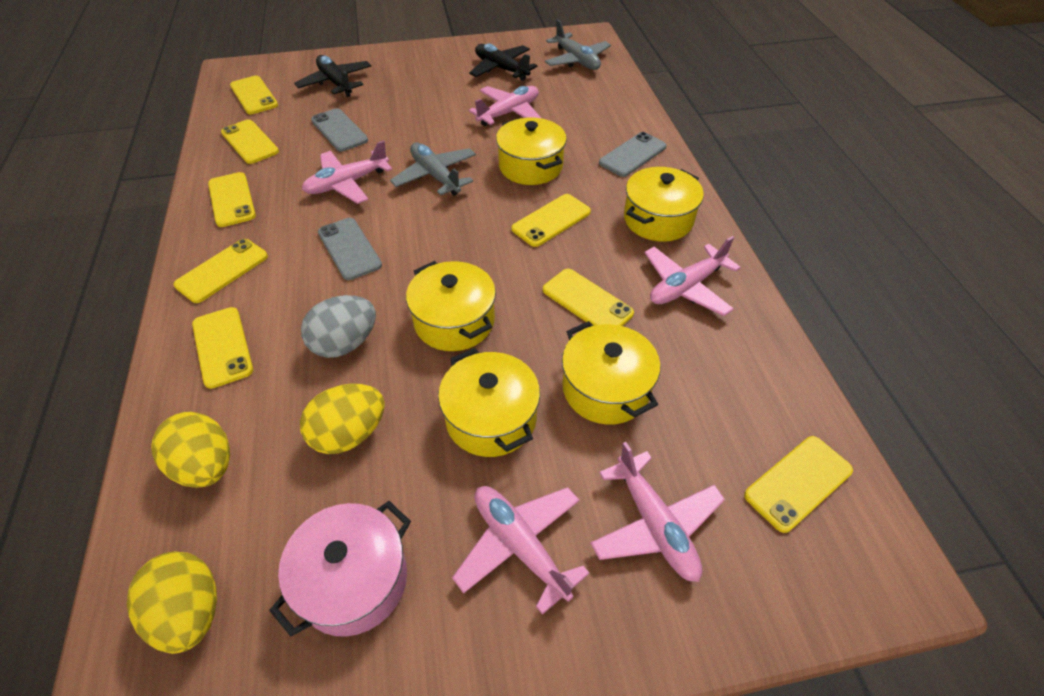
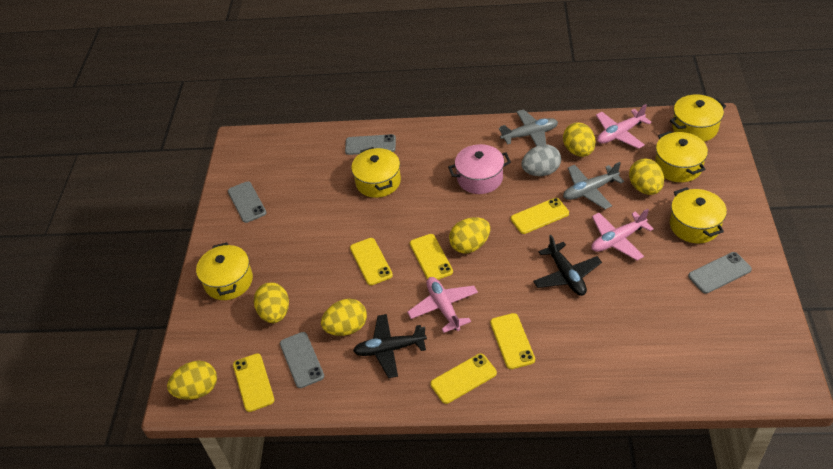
grey phone: 3 -> 4
pink plane: 5 -> 3
yellow egg: 3 -> 6
yellow phone: 8 -> 6

